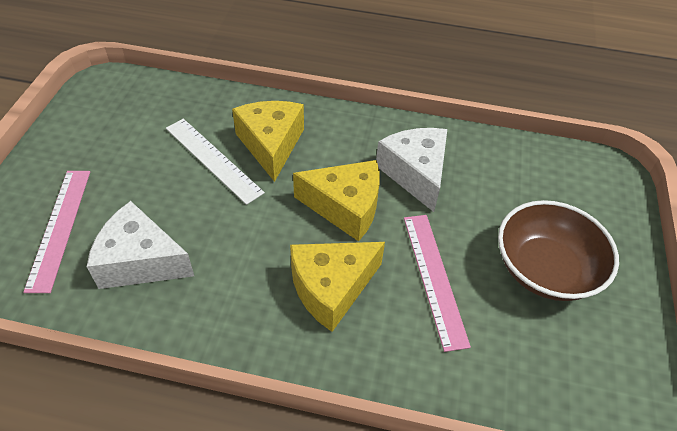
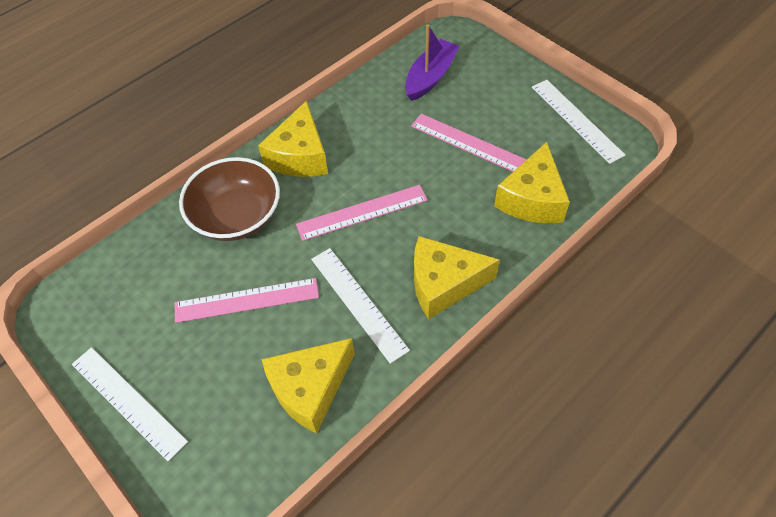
pink ruler: 2 -> 3
purple boat: 0 -> 1
white cheese: 2 -> 0
white ruler: 1 -> 3
yellow cheese: 3 -> 4

